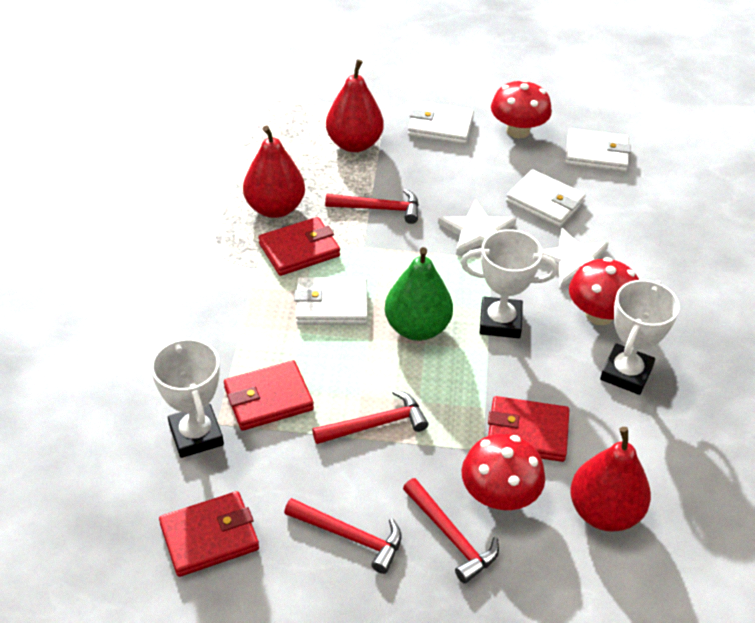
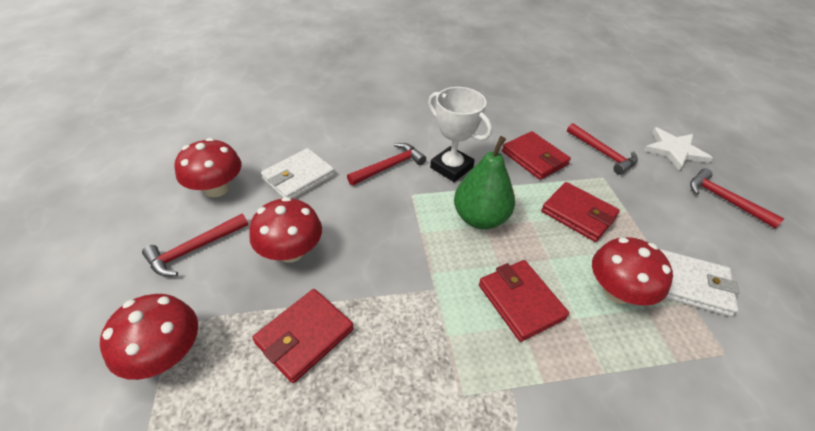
red mushroom: 3 -> 4
red pear: 3 -> 0
white star: 2 -> 1
white trophy: 3 -> 1
white wallet: 4 -> 2

